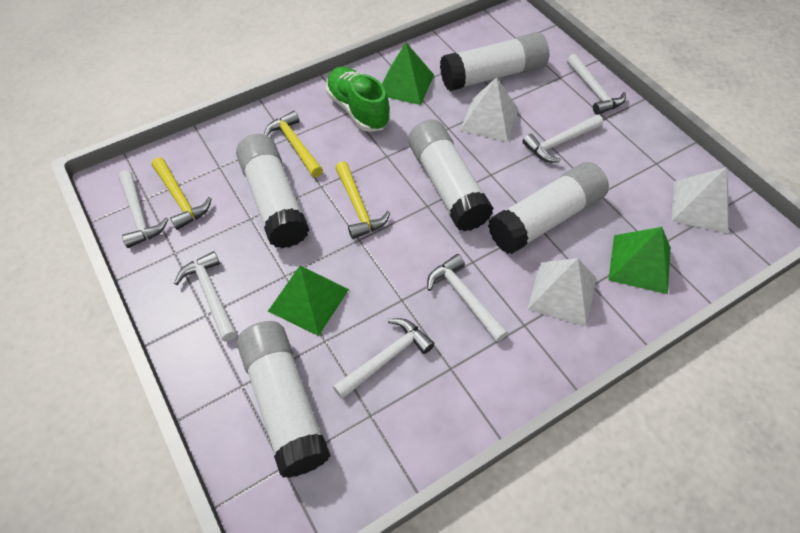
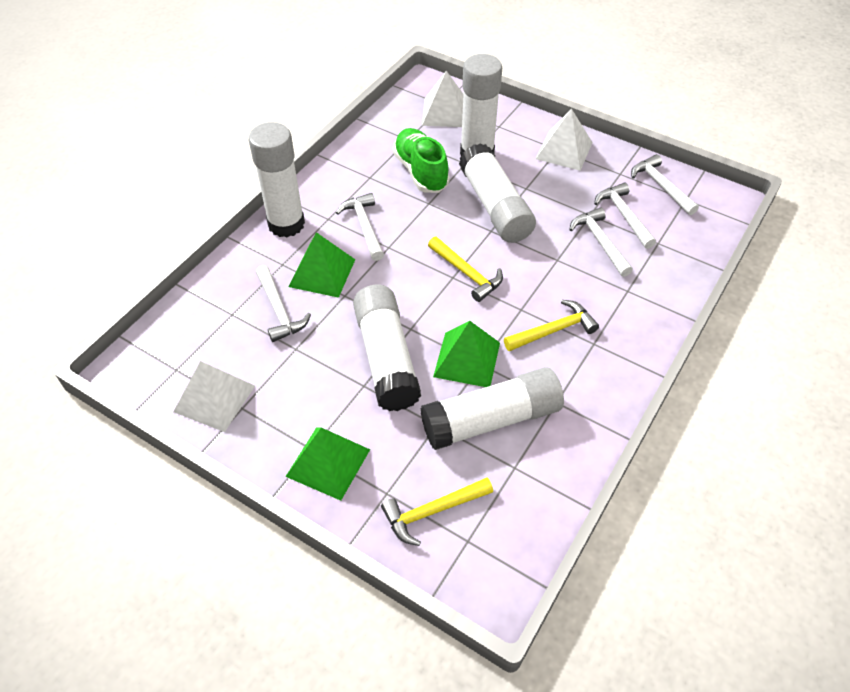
white hammer: 6 -> 5

